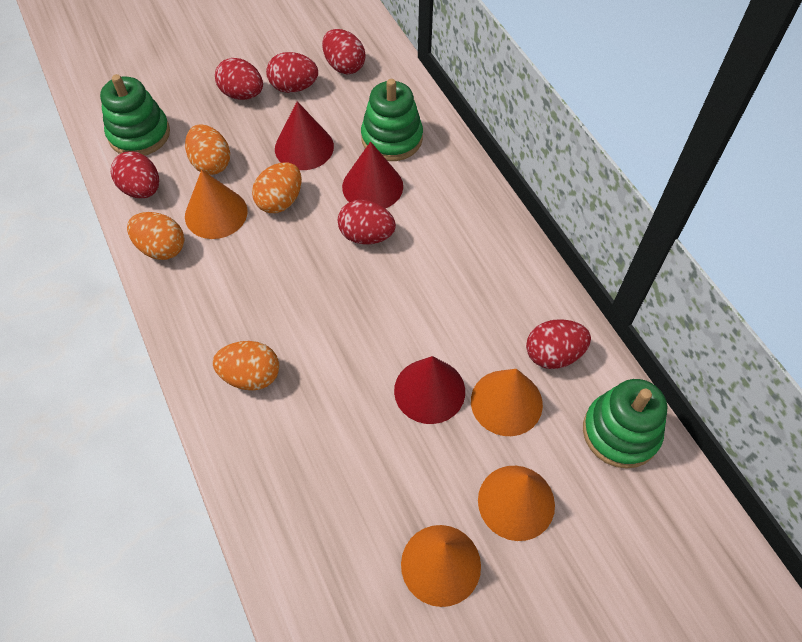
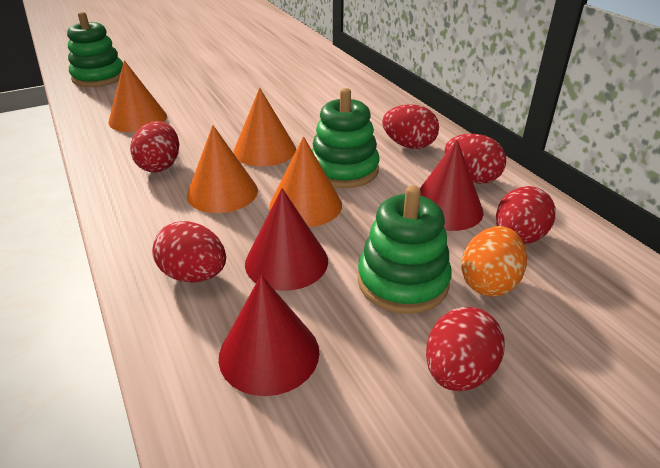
orange egg: 4 -> 1

